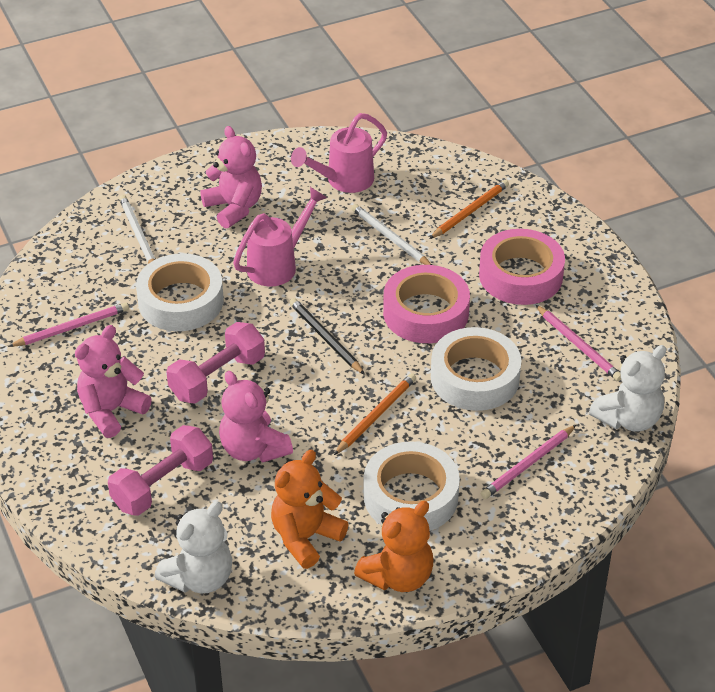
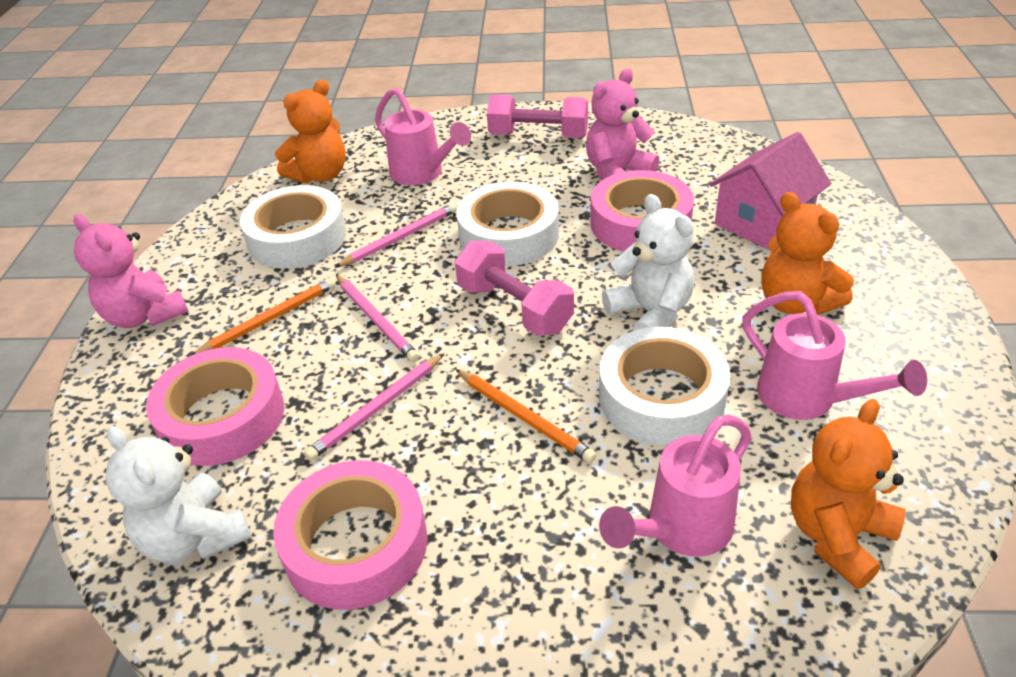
black pencil: 1 -> 0
orange teddy bear: 2 -> 3
pink house: 0 -> 1
pink tape: 2 -> 3
pink teddy bear: 3 -> 2
pink watering can: 2 -> 3
white pencil: 2 -> 0

